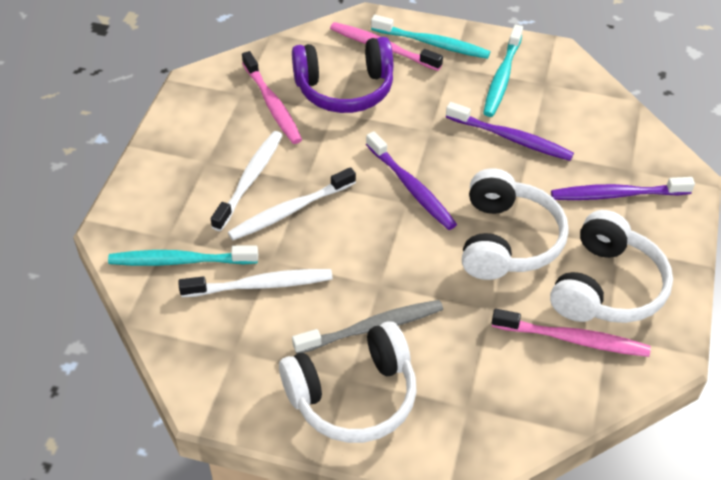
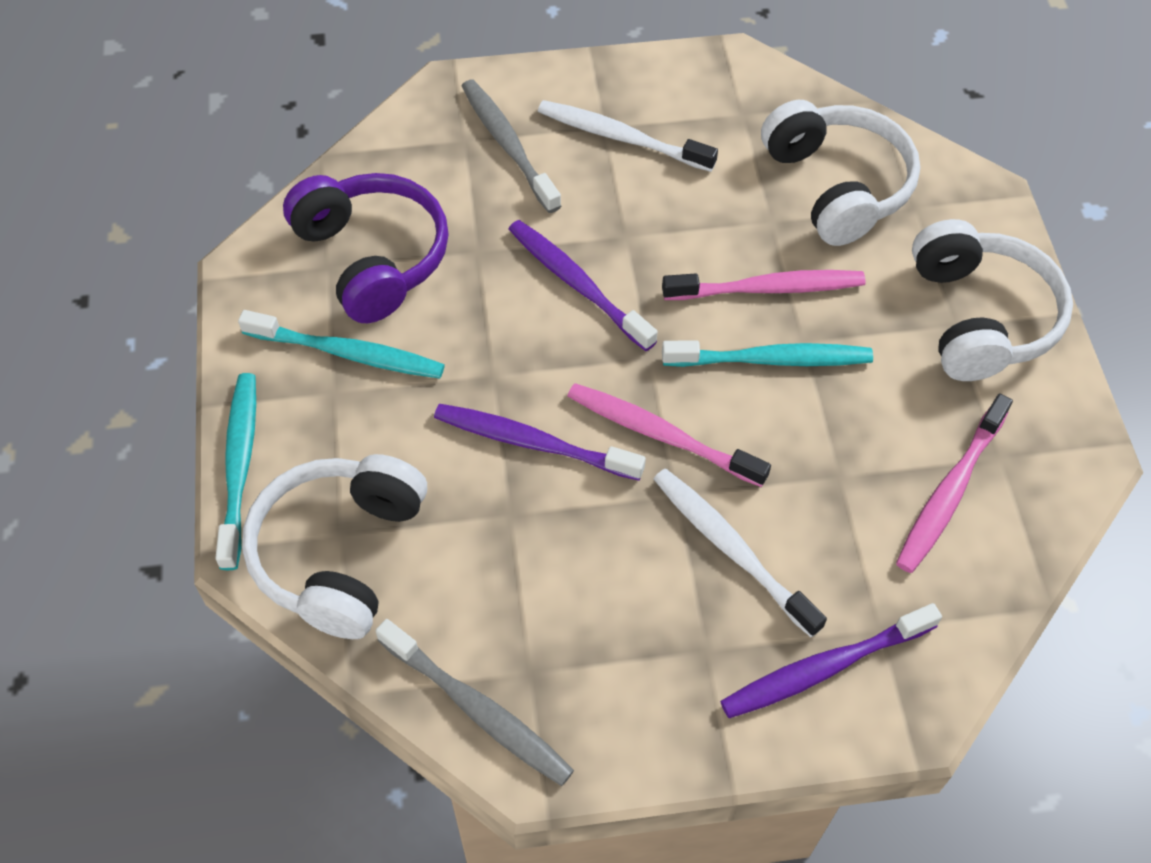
grey toothbrush: 1 -> 2
white toothbrush: 3 -> 2

